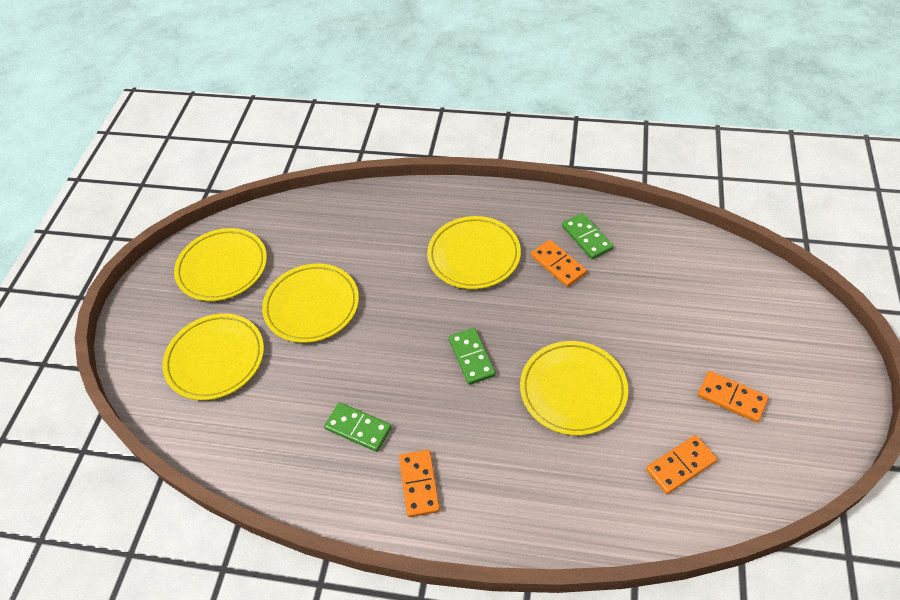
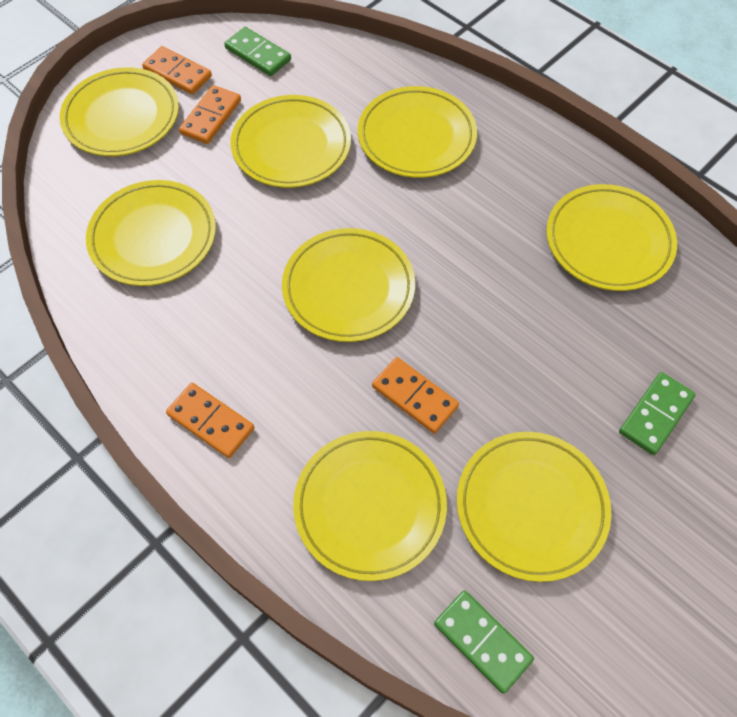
yellow plate: 5 -> 8

